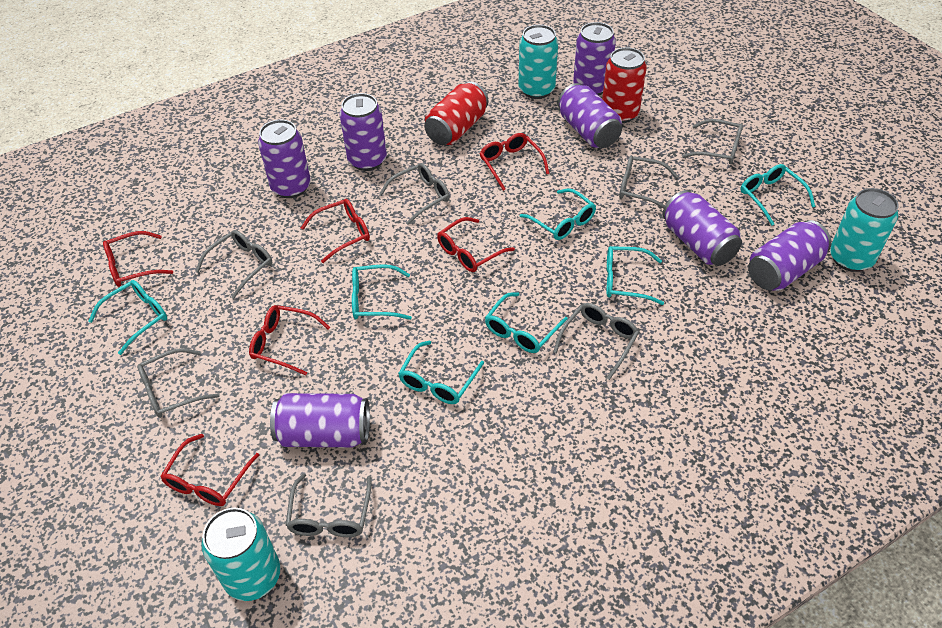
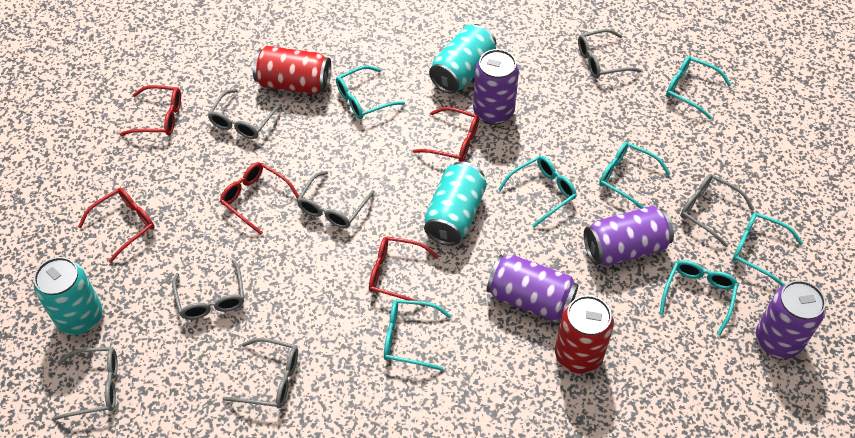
purple can: 7 -> 4
red glasses: 6 -> 5

